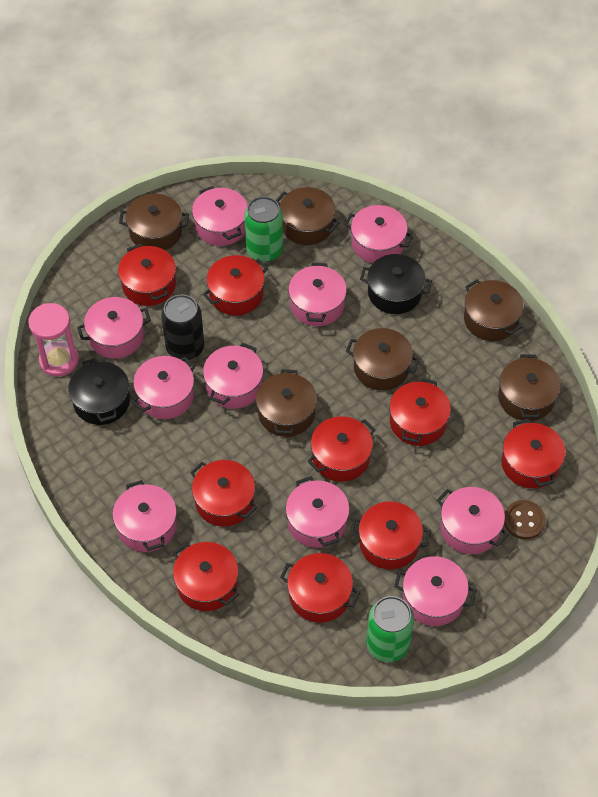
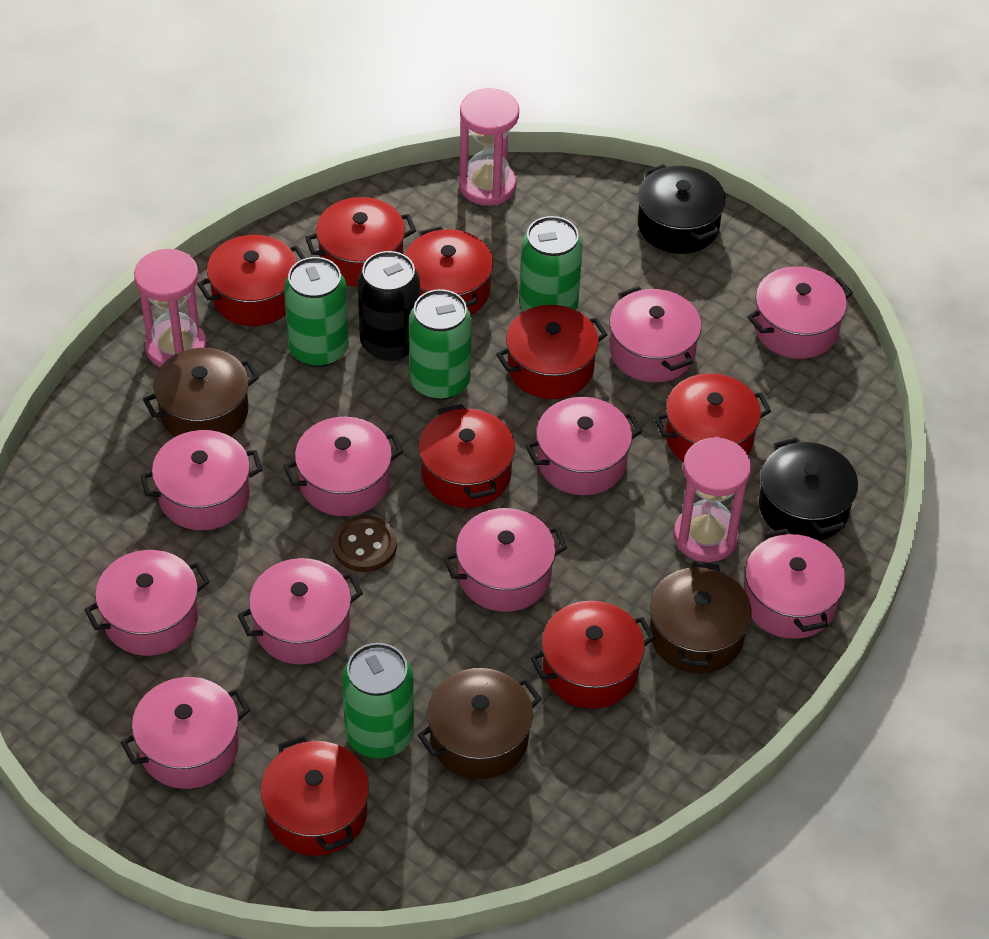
brown pot: 6 -> 3
green can: 2 -> 4
pink hourglass: 1 -> 3
red pot: 9 -> 8

